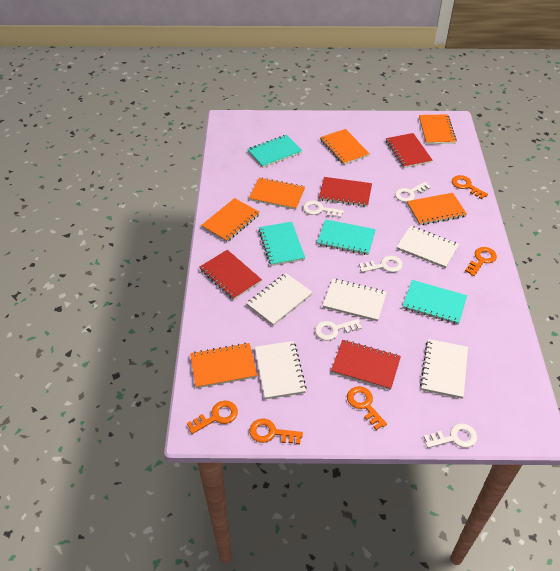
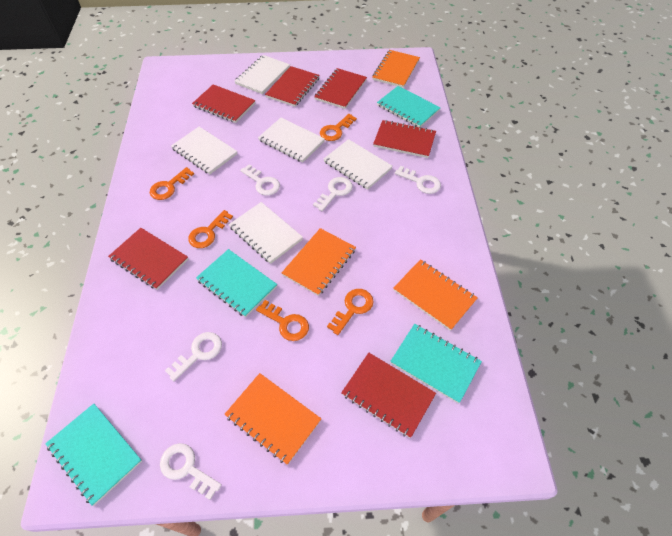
orange notebook: 6 -> 4
red notebook: 4 -> 6

